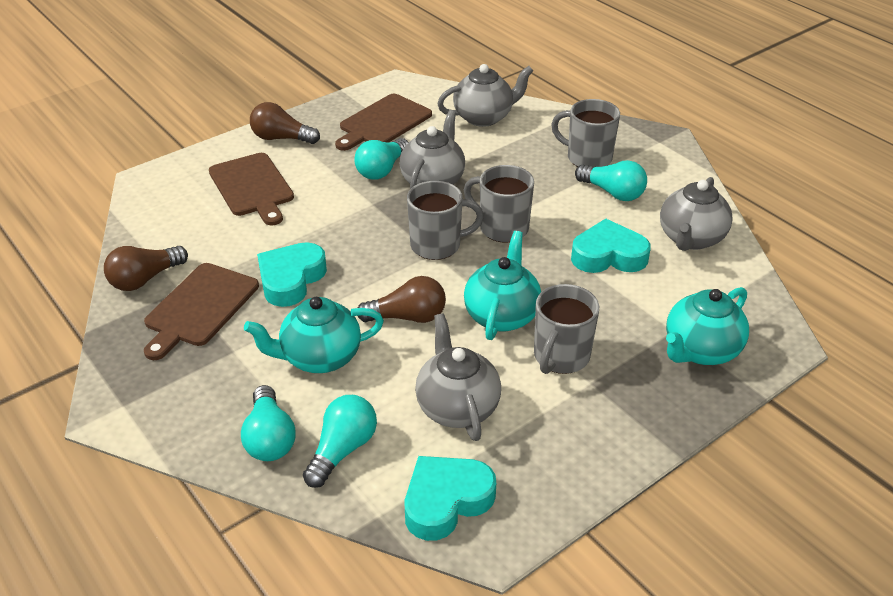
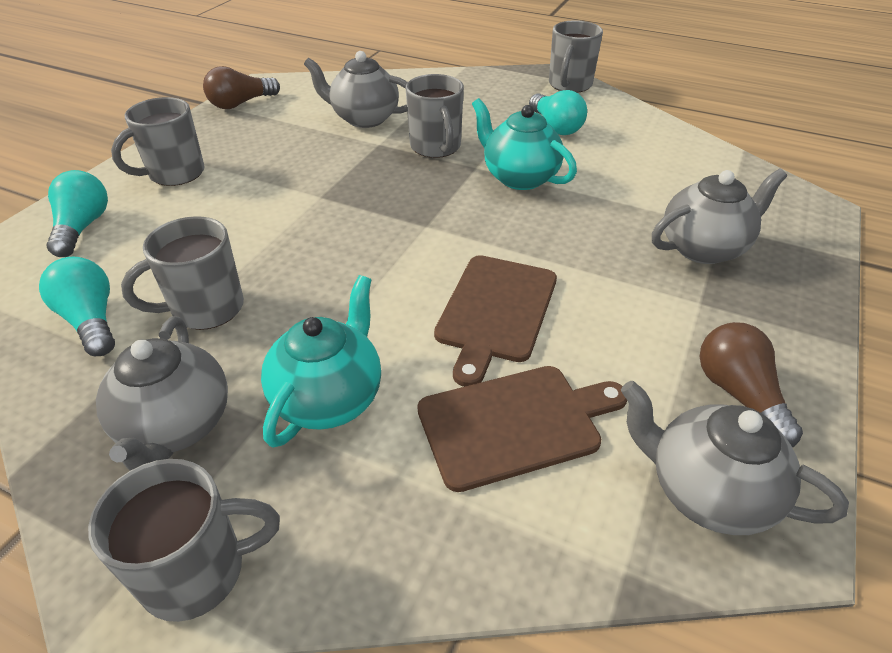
brown cutting board: 3 -> 2
brown light bulb: 3 -> 2
grey mug: 4 -> 5
turquoise heart: 3 -> 0
turquoise light bulb: 4 -> 3
turquoise teapot: 3 -> 2

